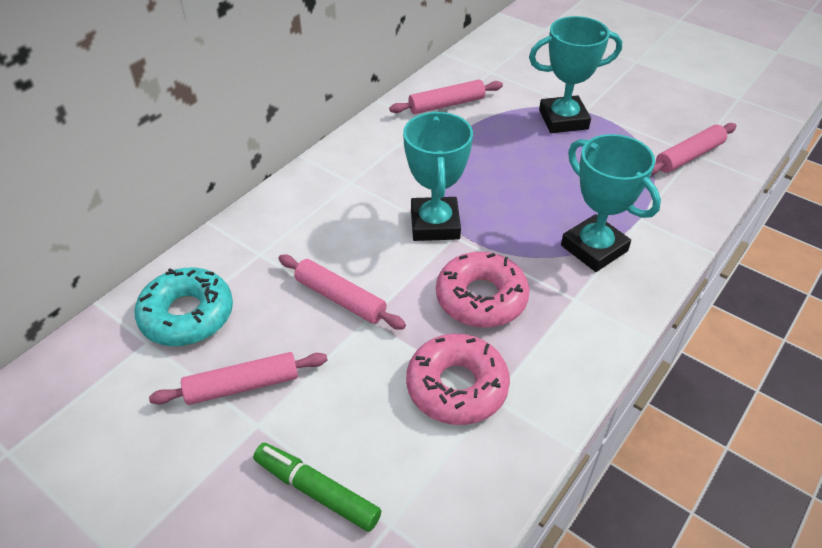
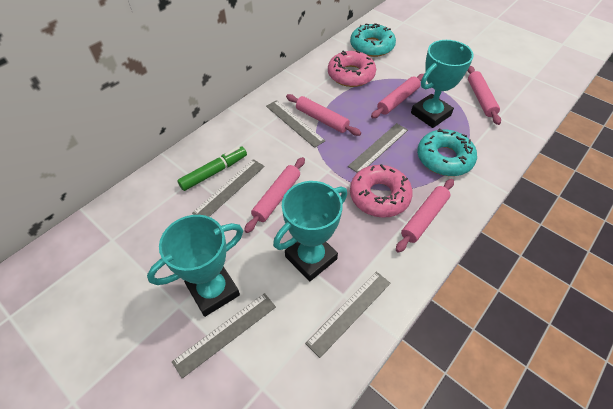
grey ruler: 0 -> 5
pink rolling pin: 4 -> 5
turquoise donut: 1 -> 2

